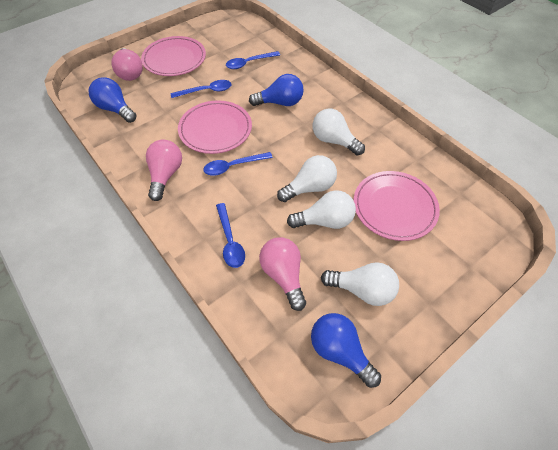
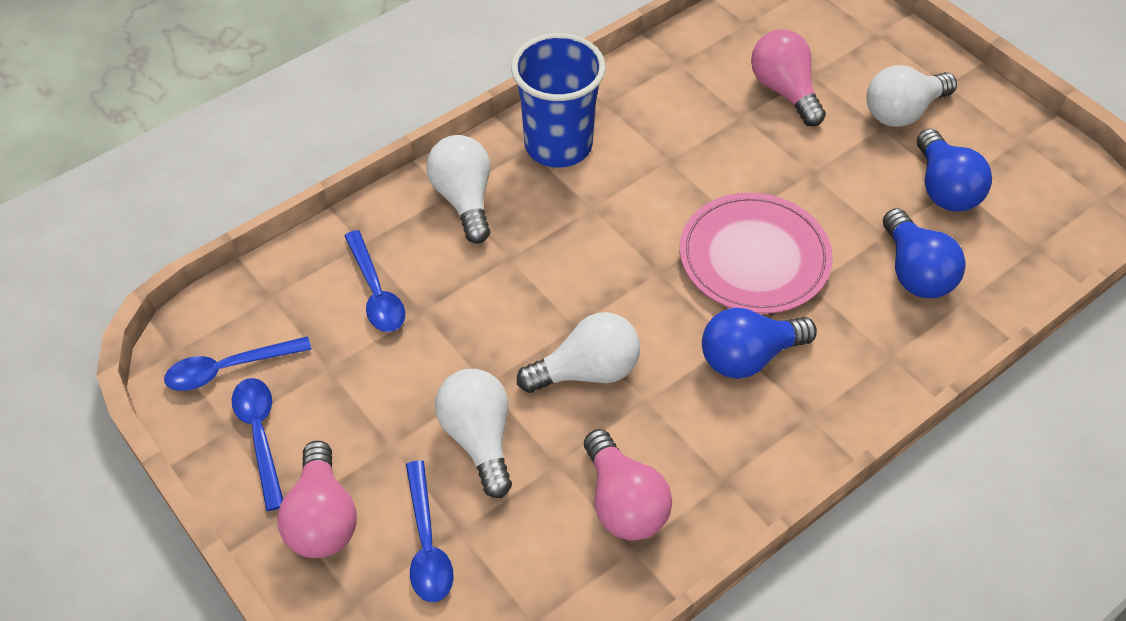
blue cup: 0 -> 1
pink plate: 3 -> 1

